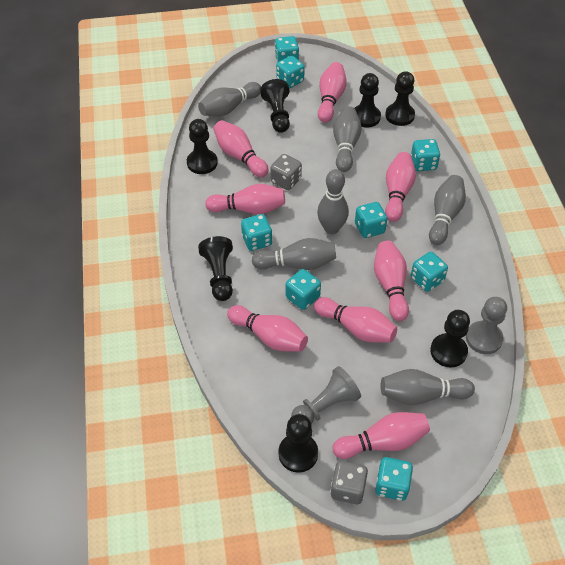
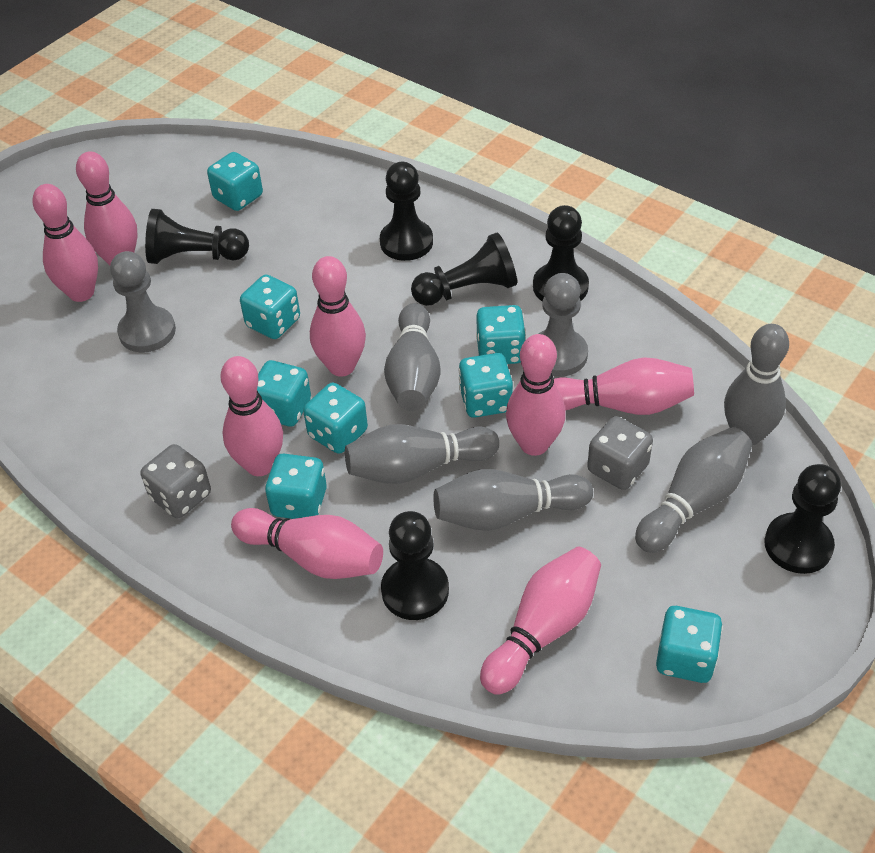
black pawn: 7 -> 6
grey bowling pin: 6 -> 5

